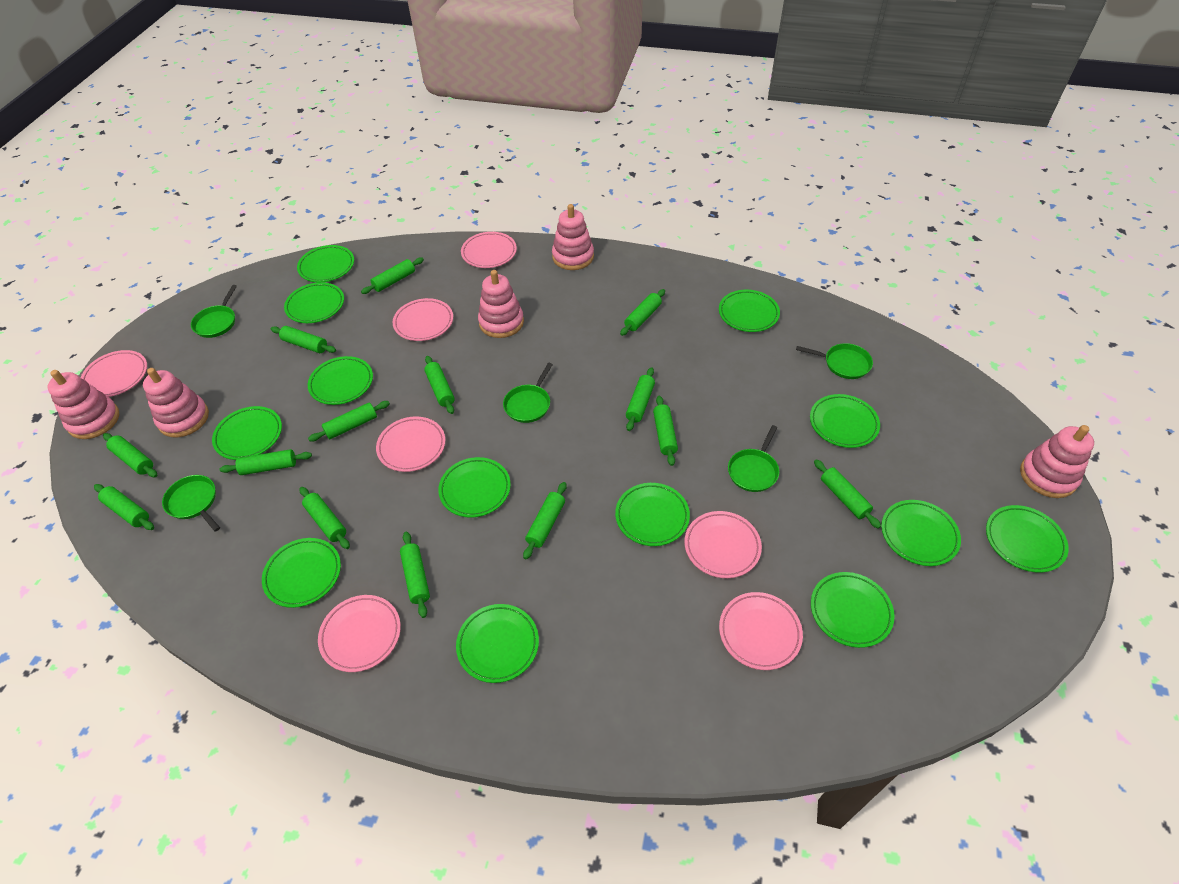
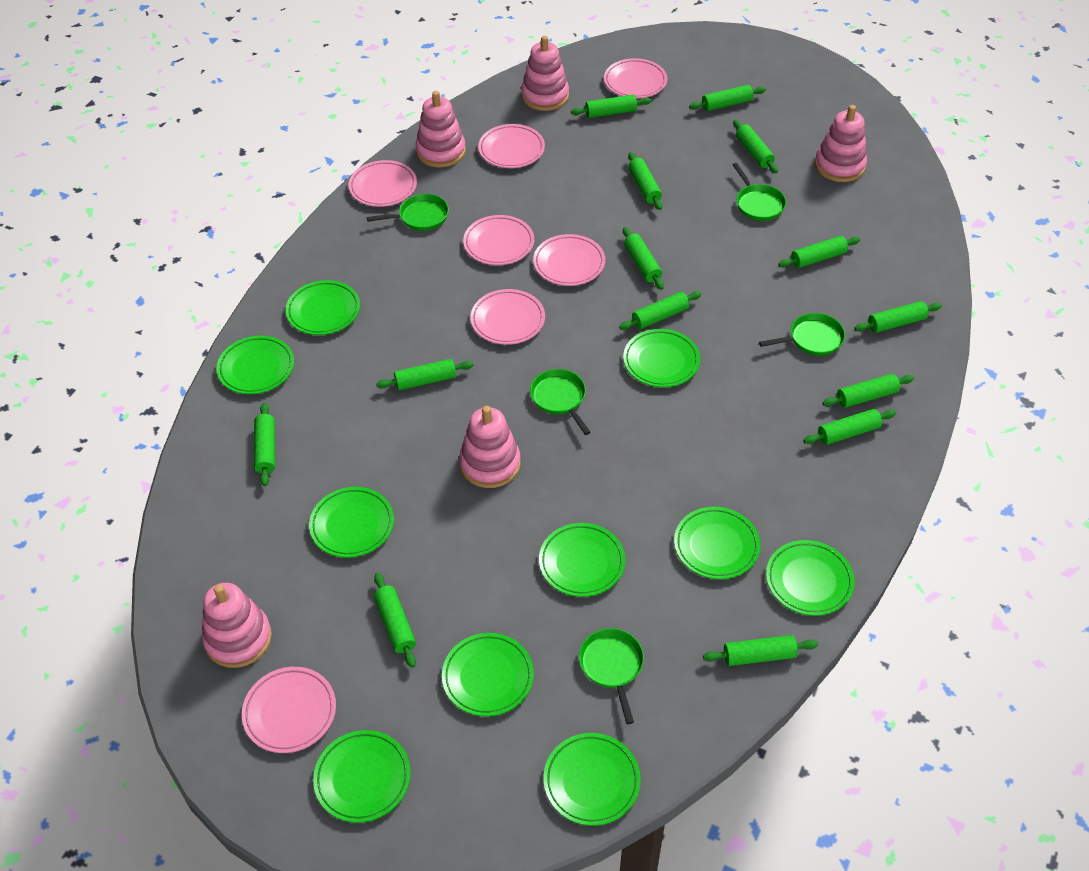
green plate: 13 -> 10

